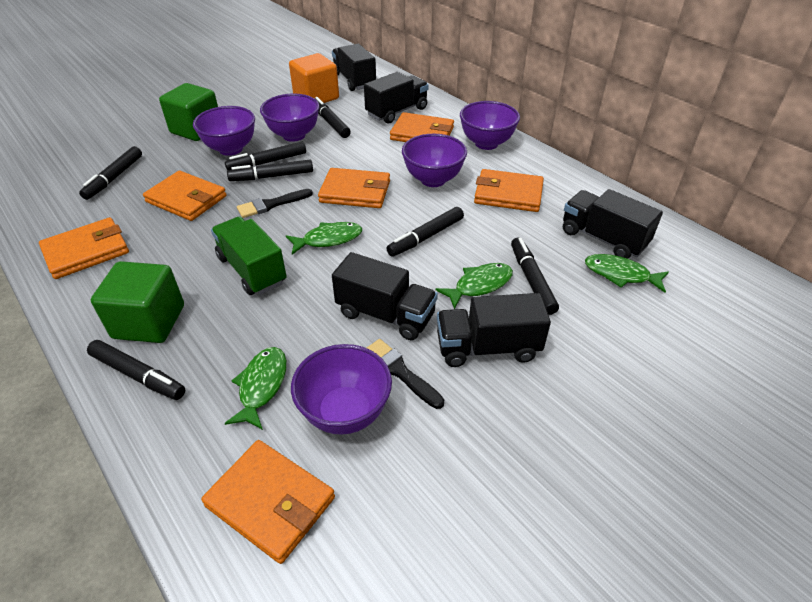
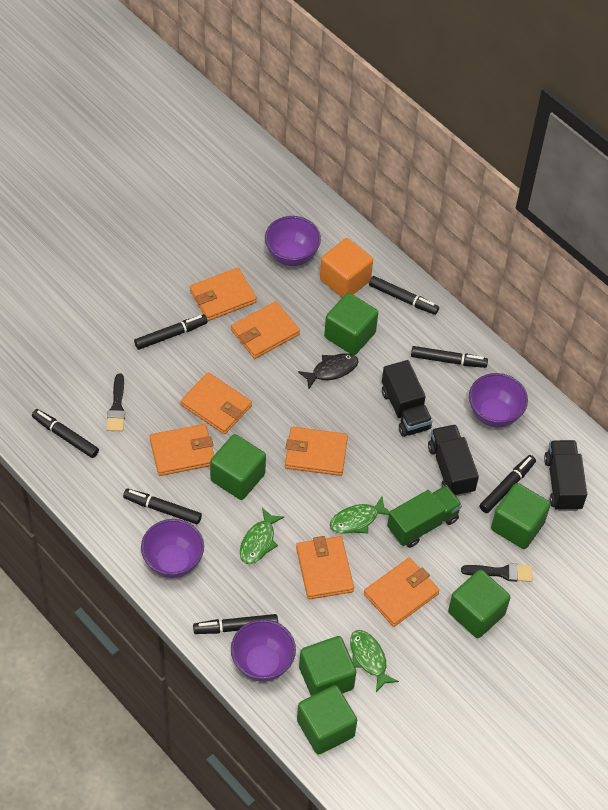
black fish: 0 -> 1
black truck: 5 -> 3
green cube: 2 -> 6
green fish: 4 -> 3
orange wallet: 6 -> 7
purple bowl: 5 -> 4

